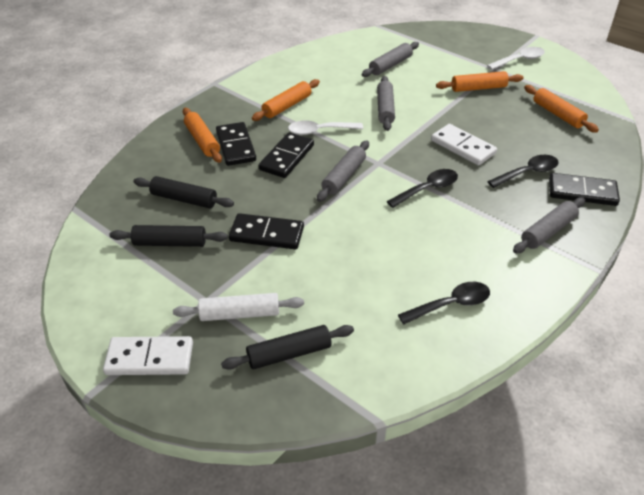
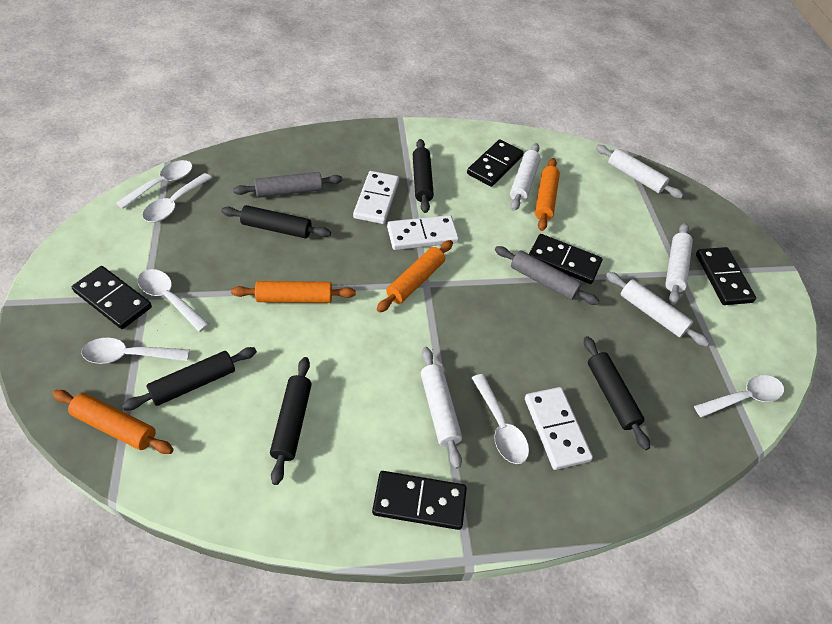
black domino: 4 -> 5
black rolling pin: 3 -> 5
black spoon: 3 -> 0
grey rolling pin: 4 -> 2
white domino: 2 -> 3
white rolling pin: 1 -> 5
white spoon: 2 -> 6

